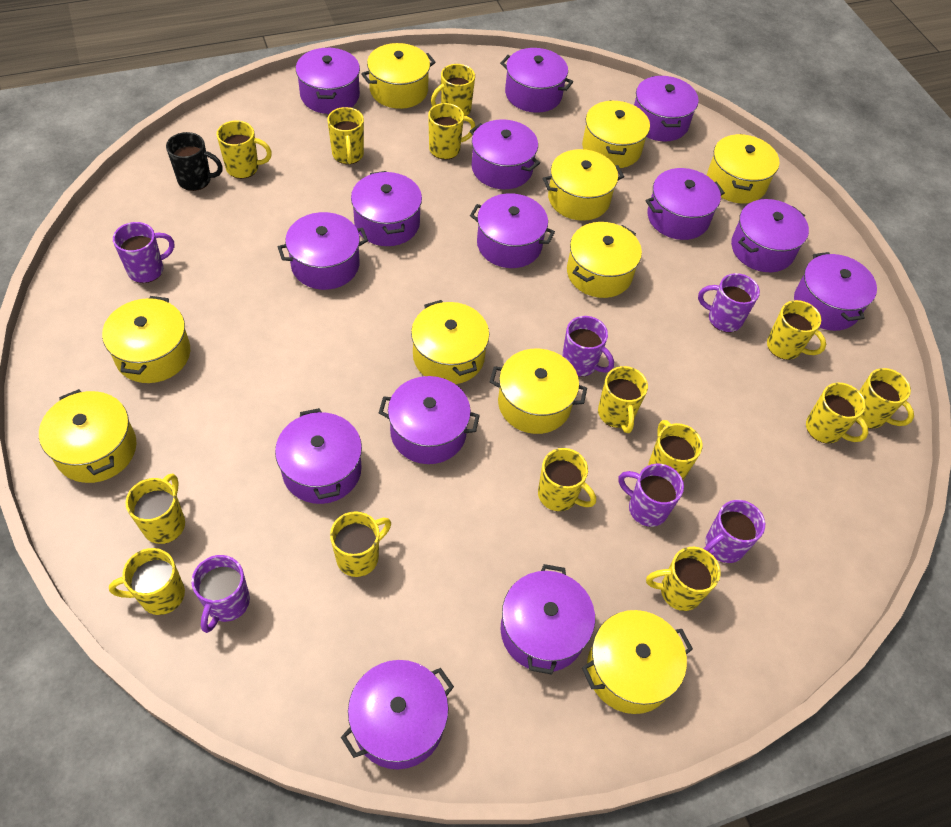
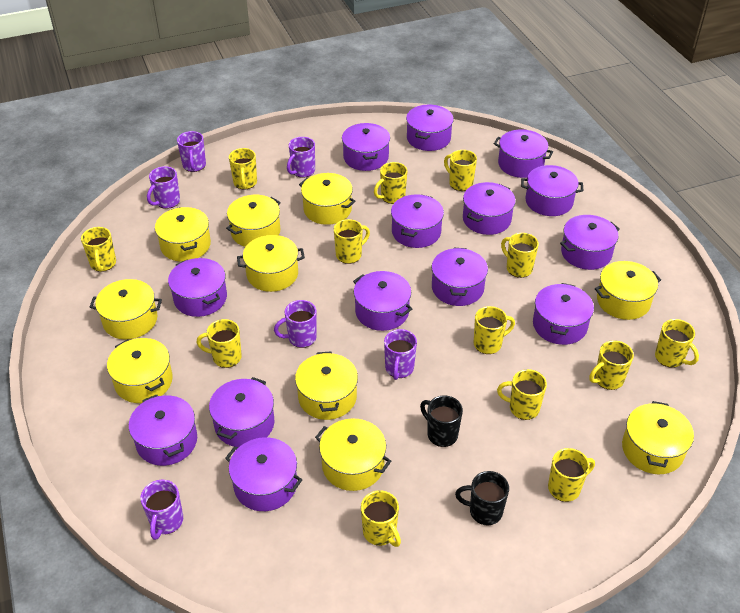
black mug: 1 -> 2
yellow mug: 14 -> 13

